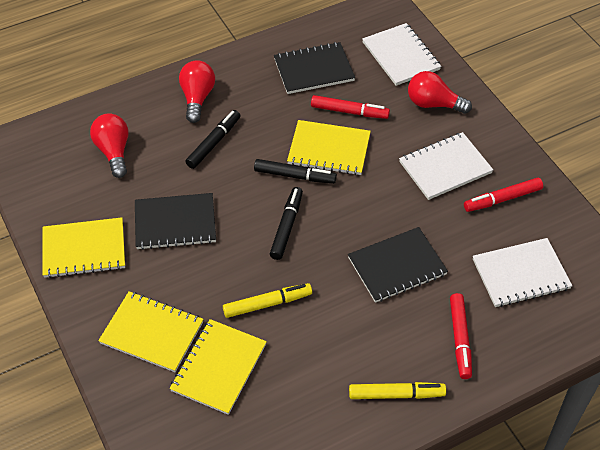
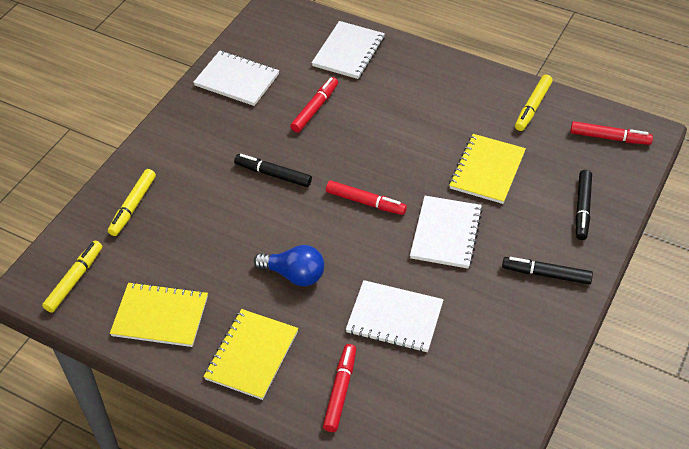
black notebook: 3 -> 0
blue light bulb: 0 -> 1
red light bulb: 3 -> 0
red marker: 3 -> 4
white notebook: 3 -> 4
yellow marker: 2 -> 3
yellow notebook: 4 -> 3

